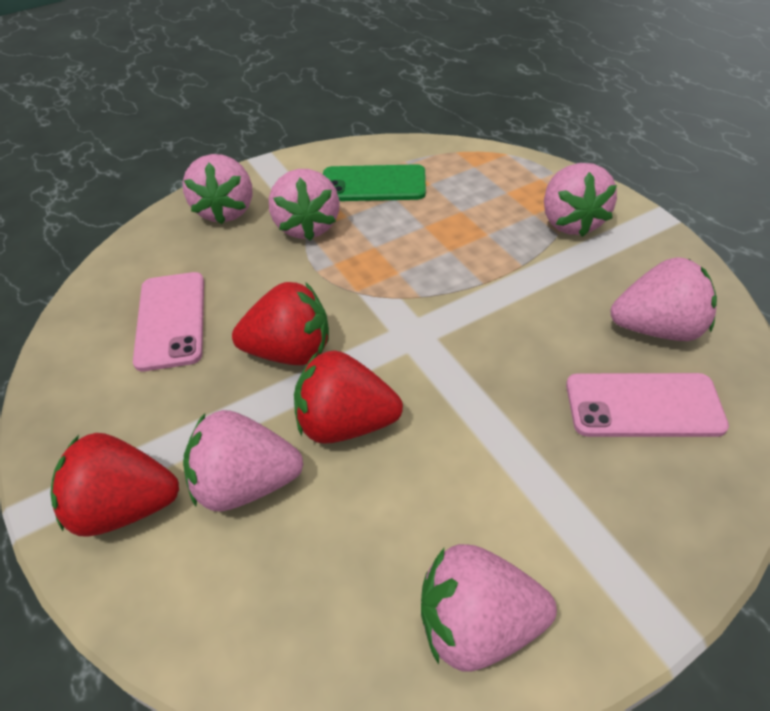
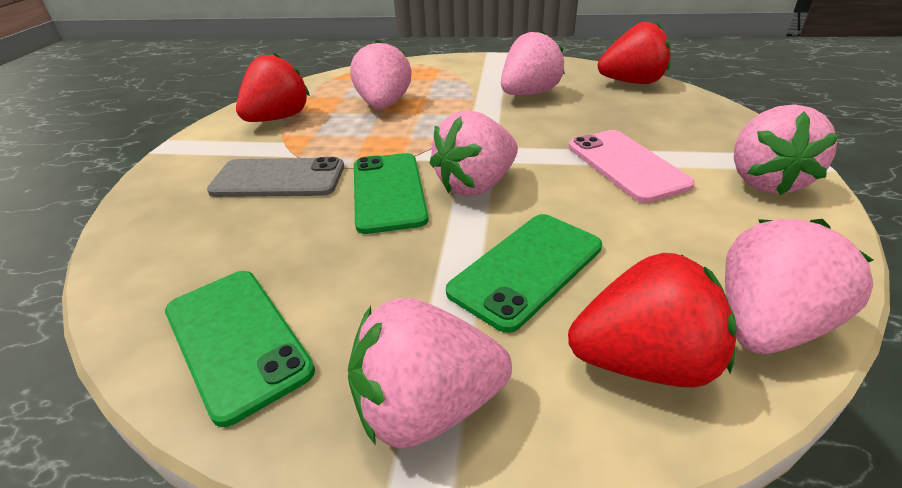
green phone: 1 -> 3
grey phone: 0 -> 1
pink phone: 2 -> 1

